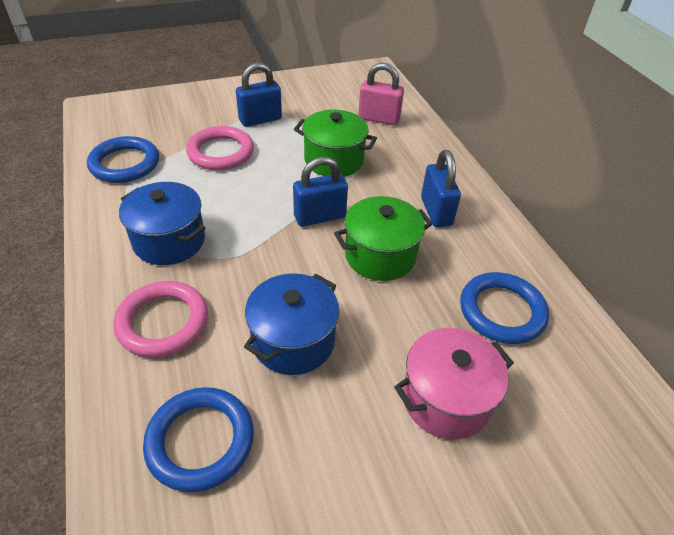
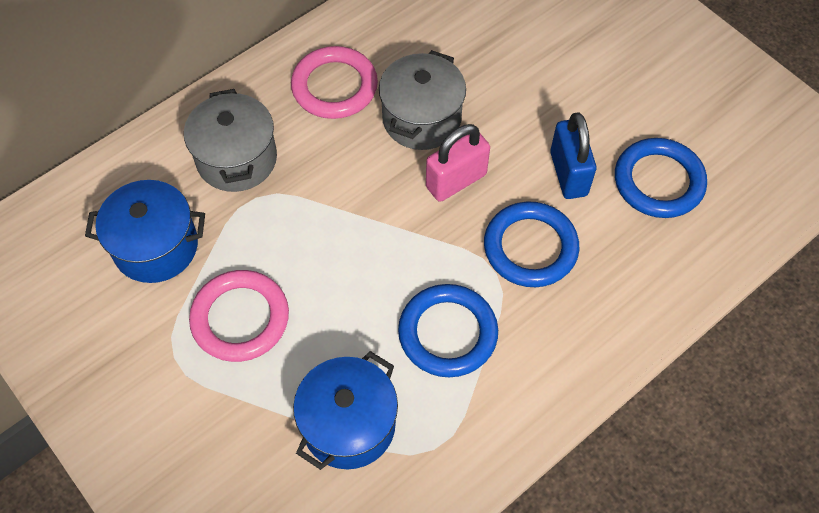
blue padlock: 3 -> 1
green pot: 2 -> 0
grey pot: 0 -> 2
pink pot: 1 -> 0

